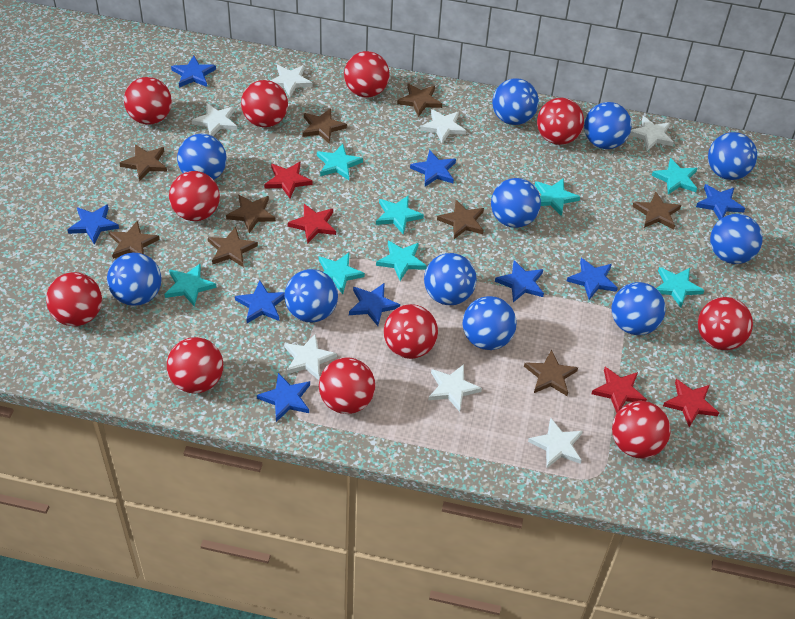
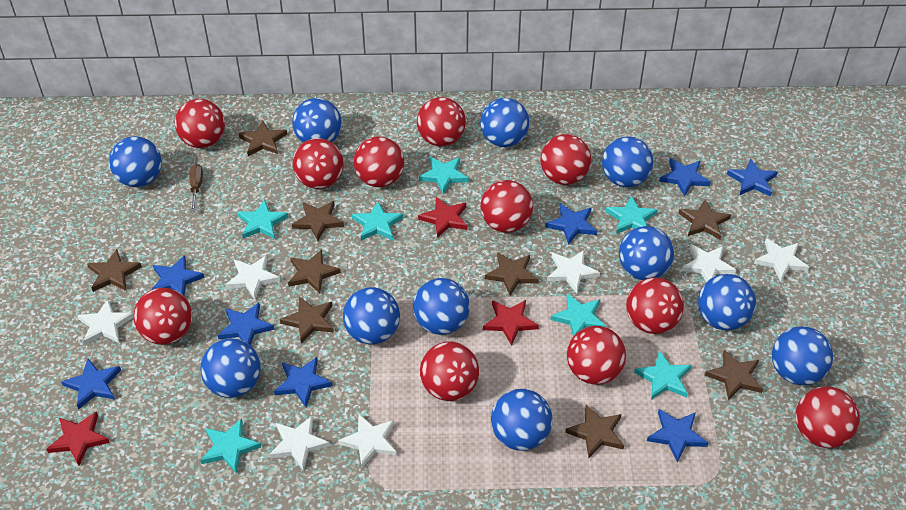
blue star: 9 -> 8
brown screwdriver: 0 -> 1
red star: 4 -> 3
turquoise star: 8 -> 7

